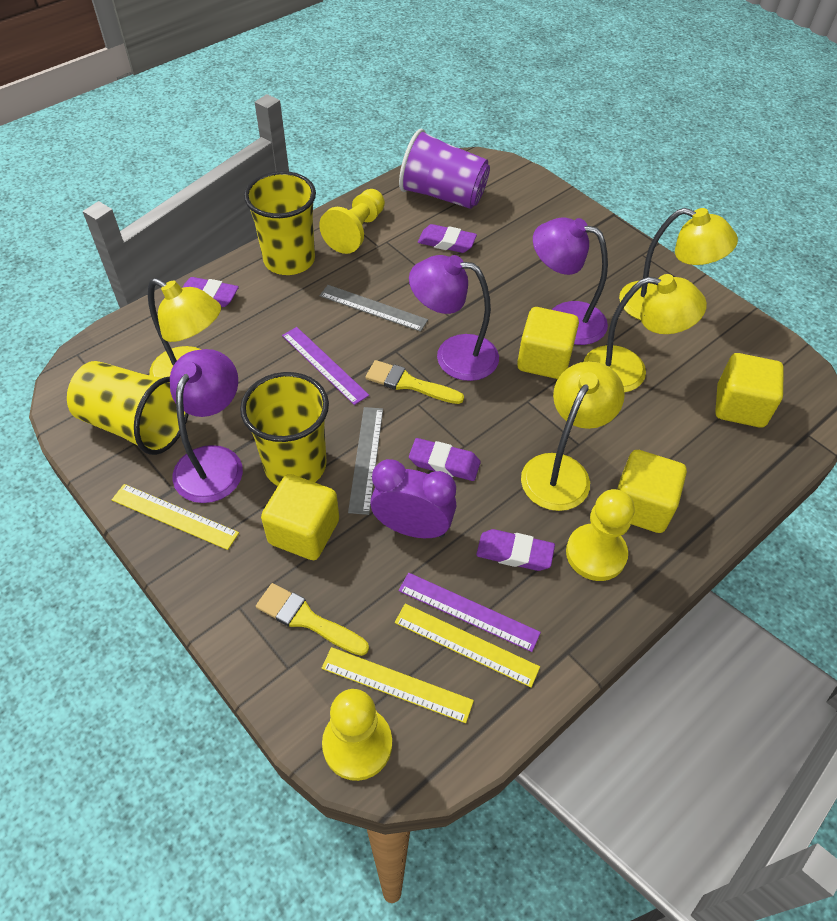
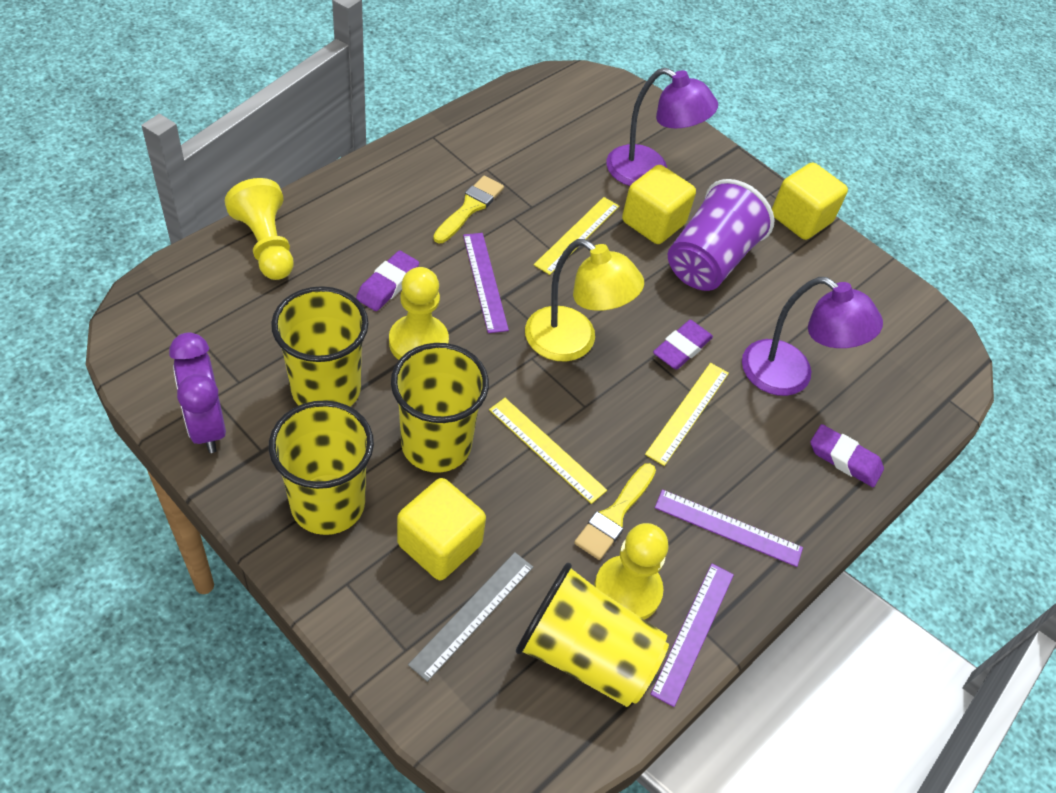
grey ruler: 2 -> 1
purple eraser: 4 -> 3
purple lamp: 3 -> 2
purple ruler: 2 -> 3
yellow cube: 4 -> 3
yellow cup: 3 -> 4
yellow lamp: 4 -> 1

